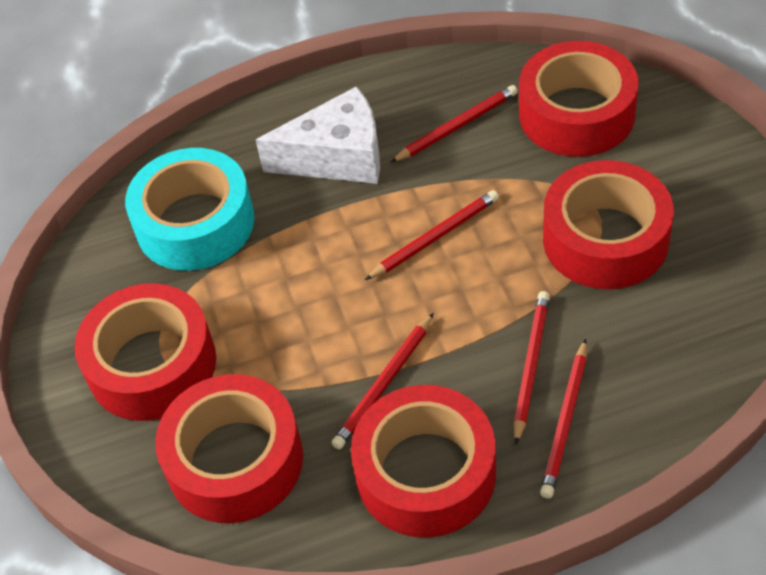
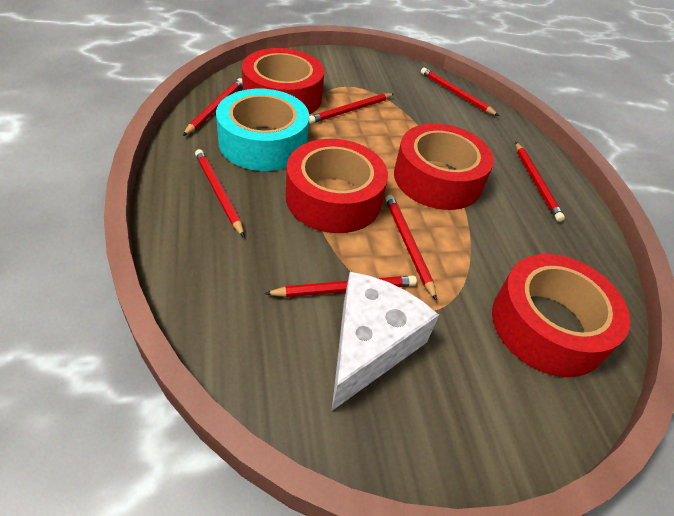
red pencil: 5 -> 7
red tape: 5 -> 4

